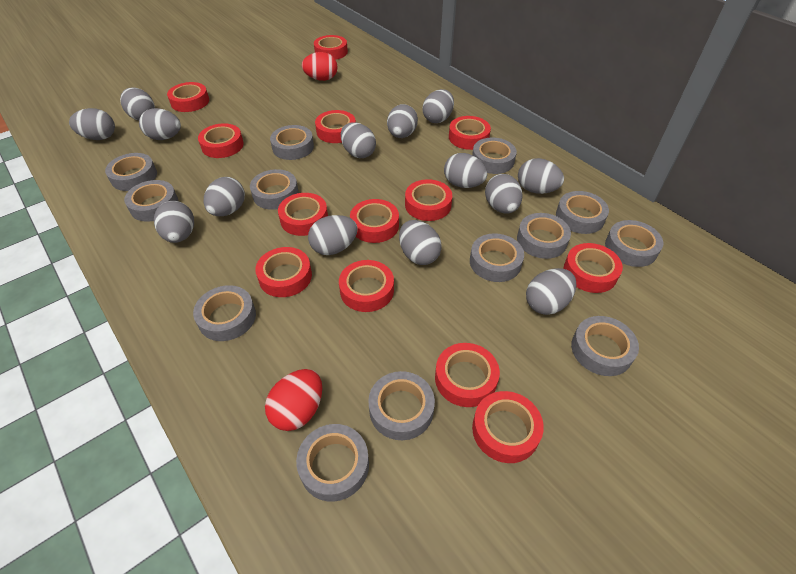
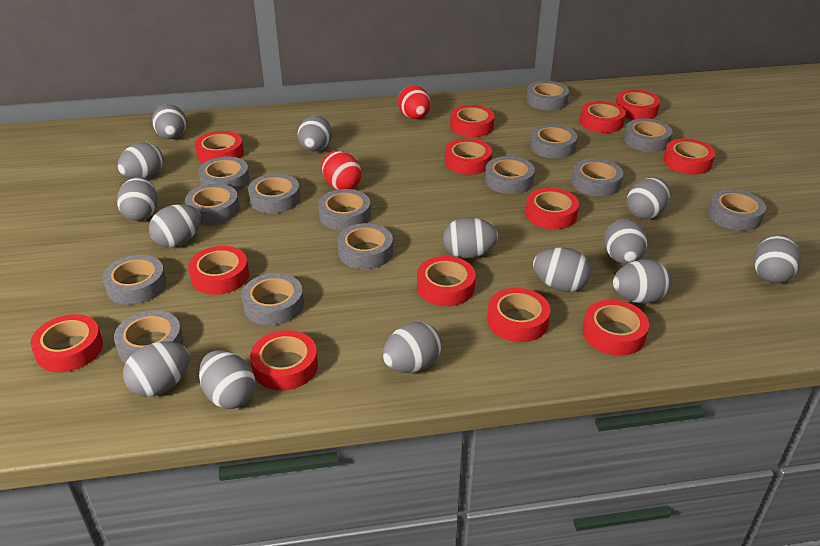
grey tape: 13 -> 14

